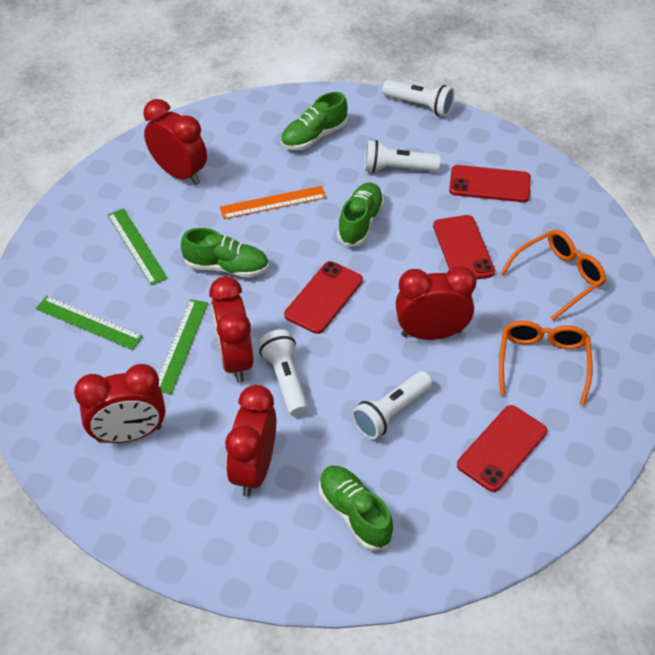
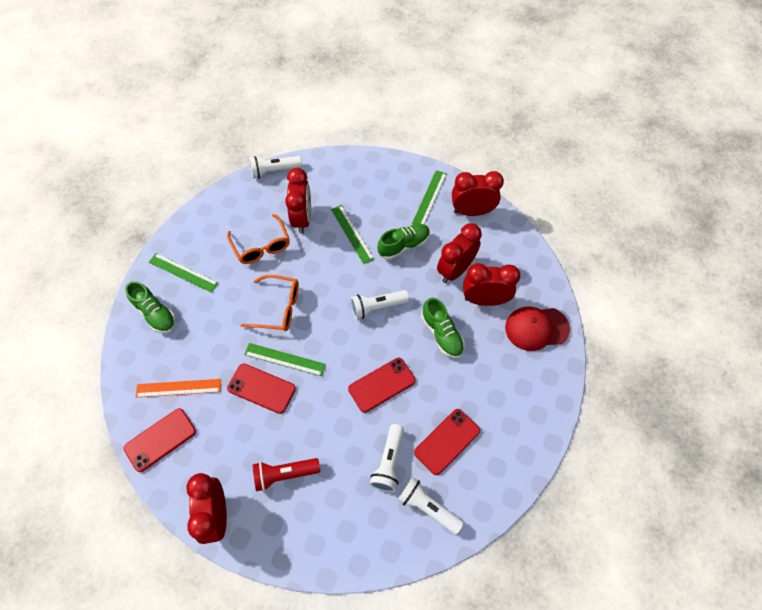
green ruler: 3 -> 4
green shoe: 4 -> 3
red cap: 0 -> 1
red flashlight: 0 -> 1

